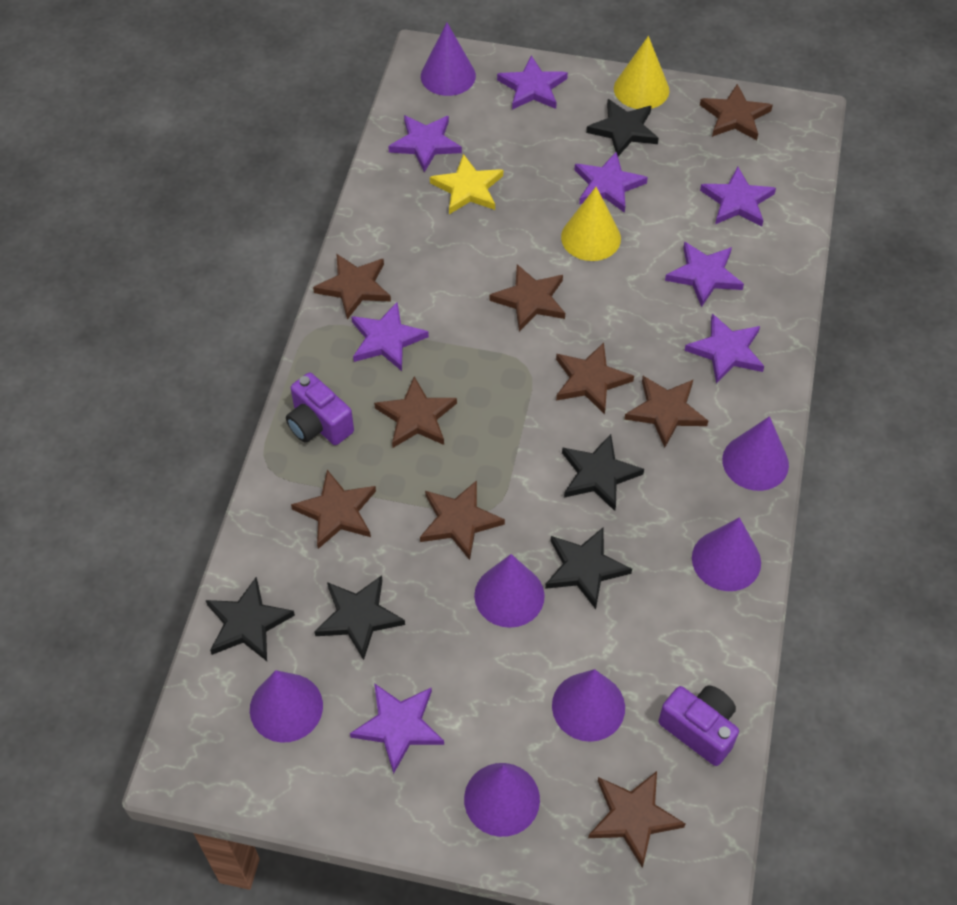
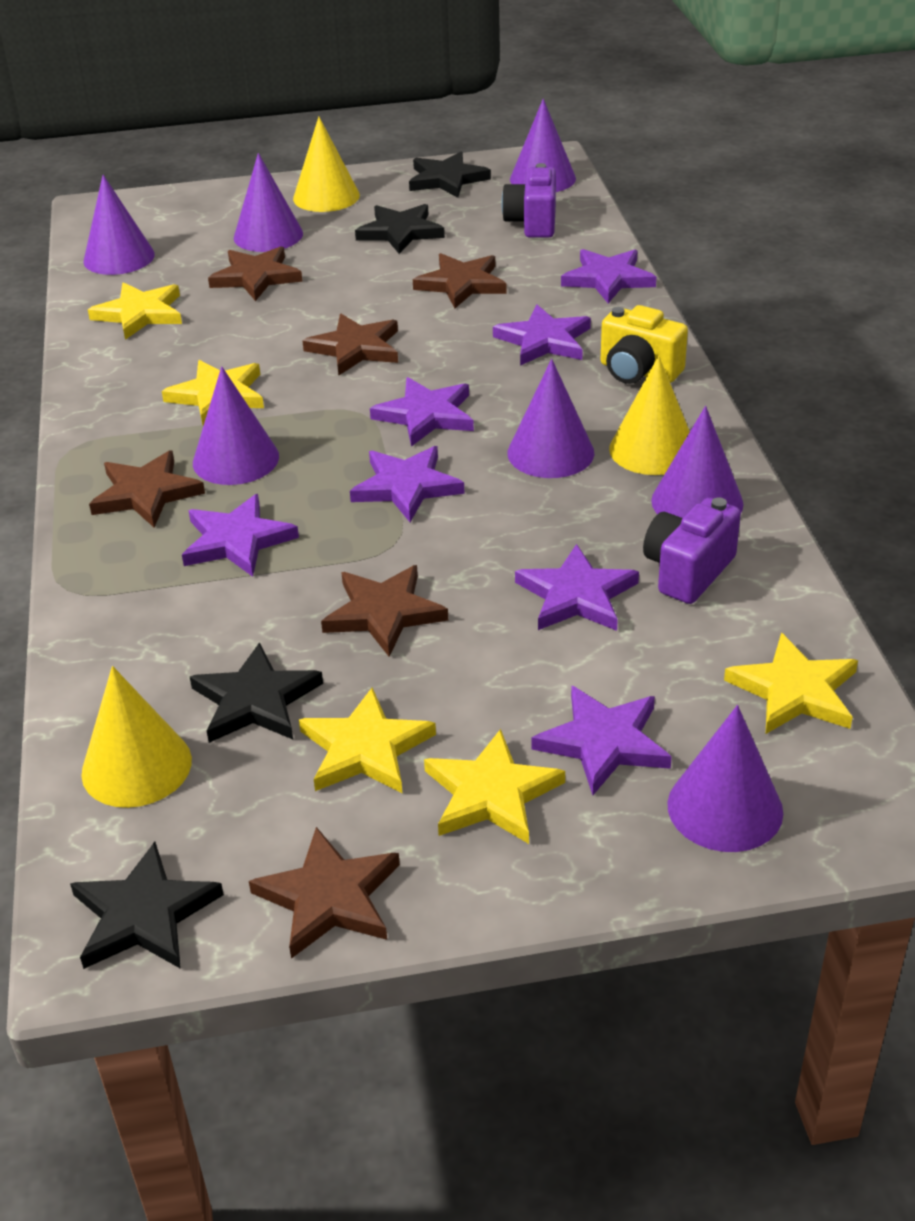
black star: 5 -> 4
brown star: 9 -> 6
purple star: 8 -> 7
yellow camera: 0 -> 1
yellow cone: 2 -> 3
yellow star: 1 -> 5

